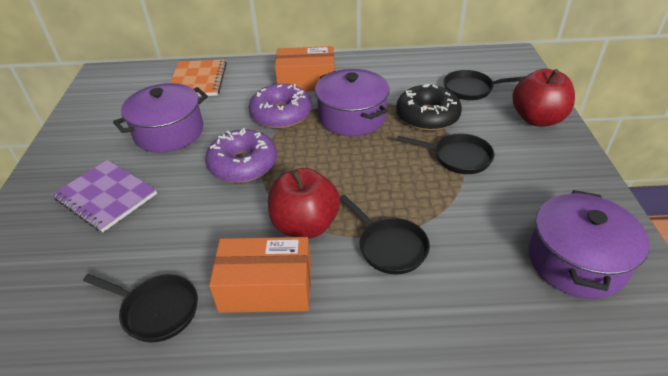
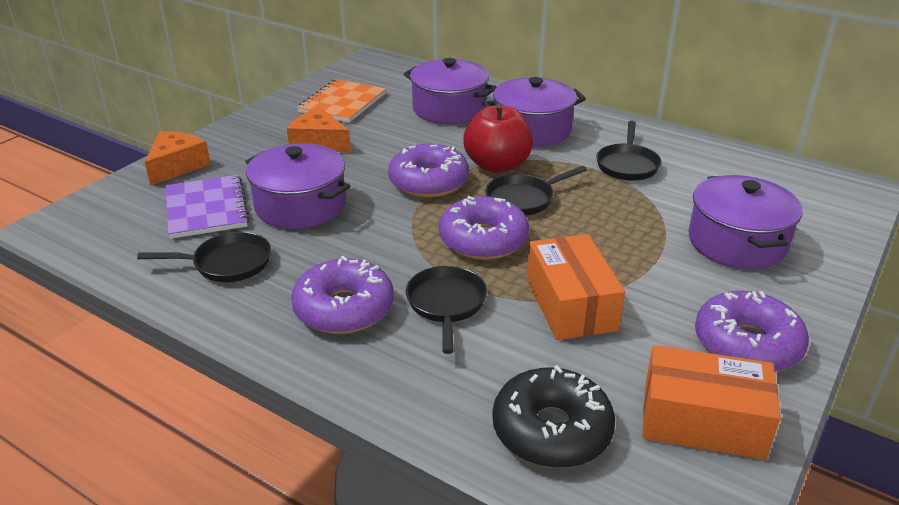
orange cheese: 0 -> 2
purple donut: 2 -> 4
purple pot: 3 -> 4
red apple: 2 -> 1

